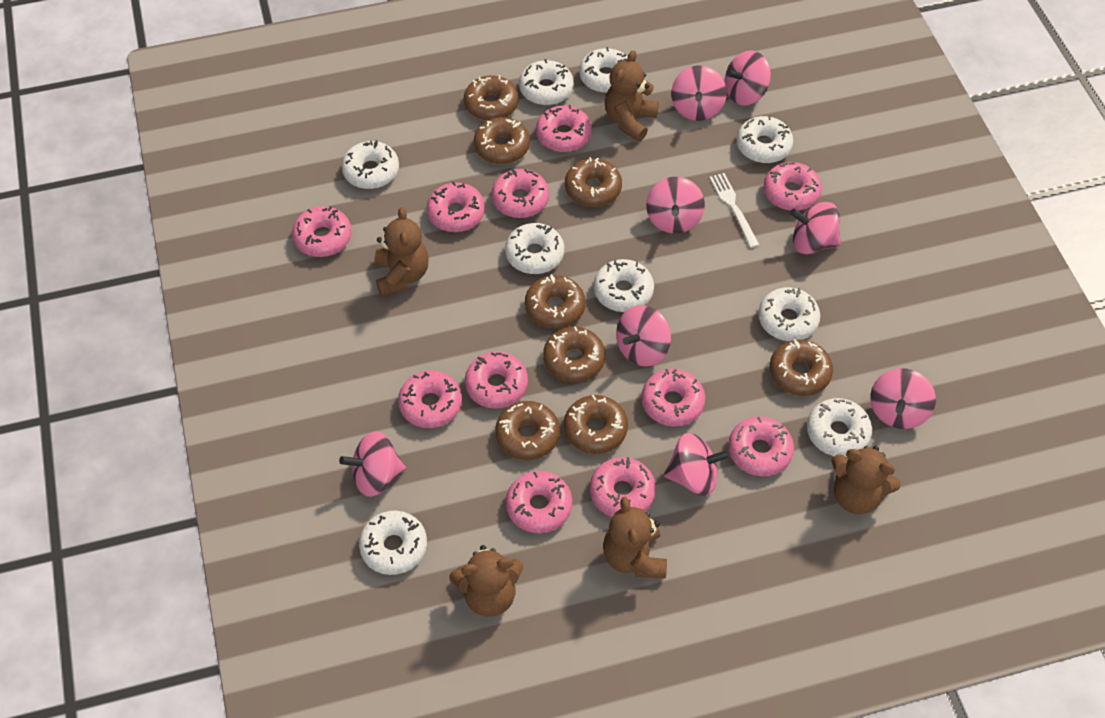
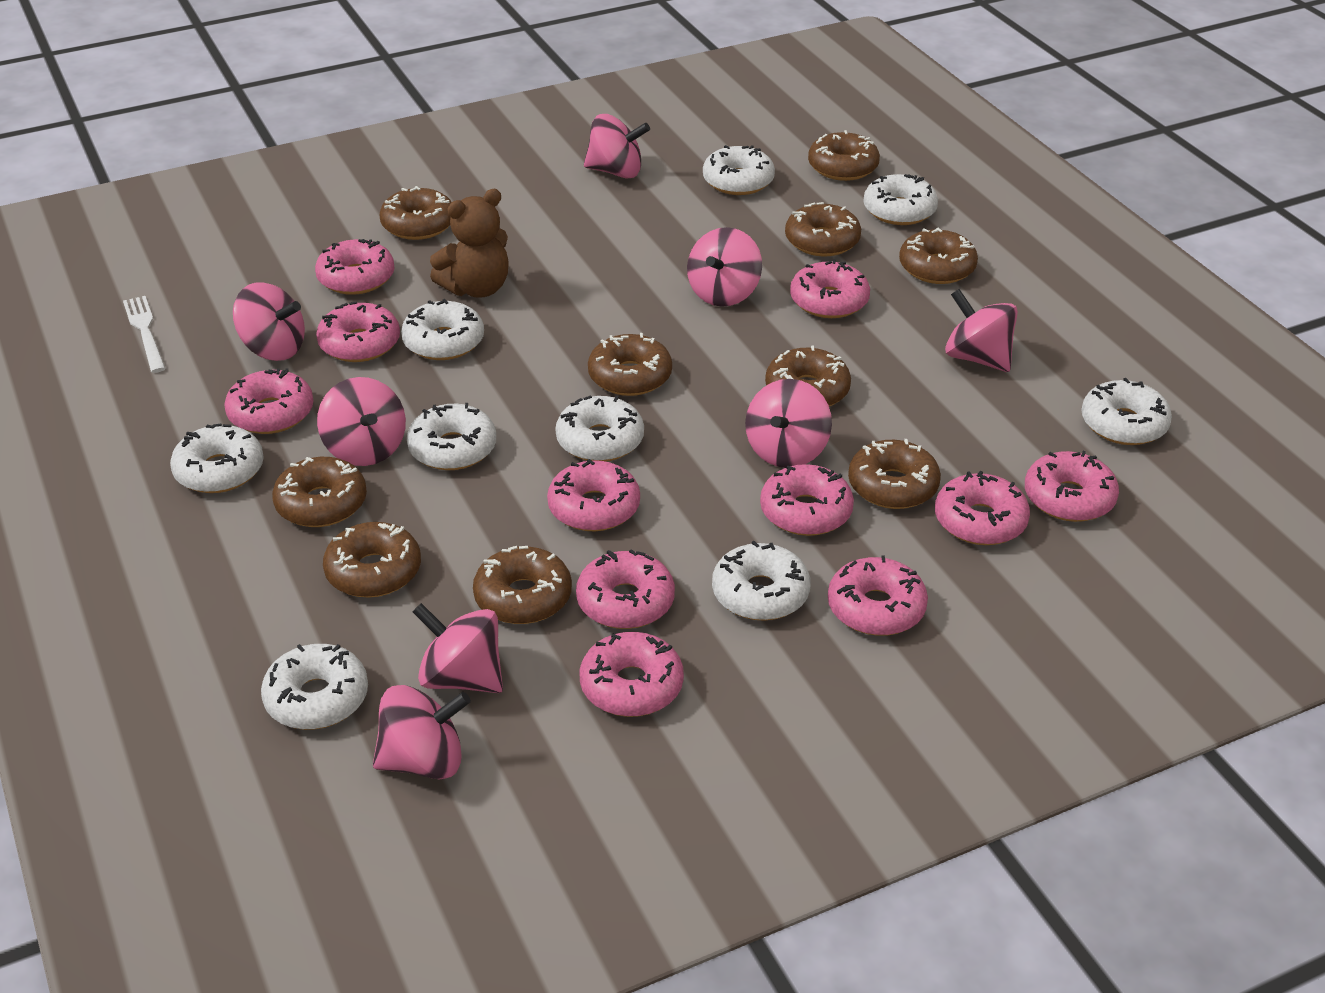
brown donut: 8 -> 10
brown teddy bear: 5 -> 1

